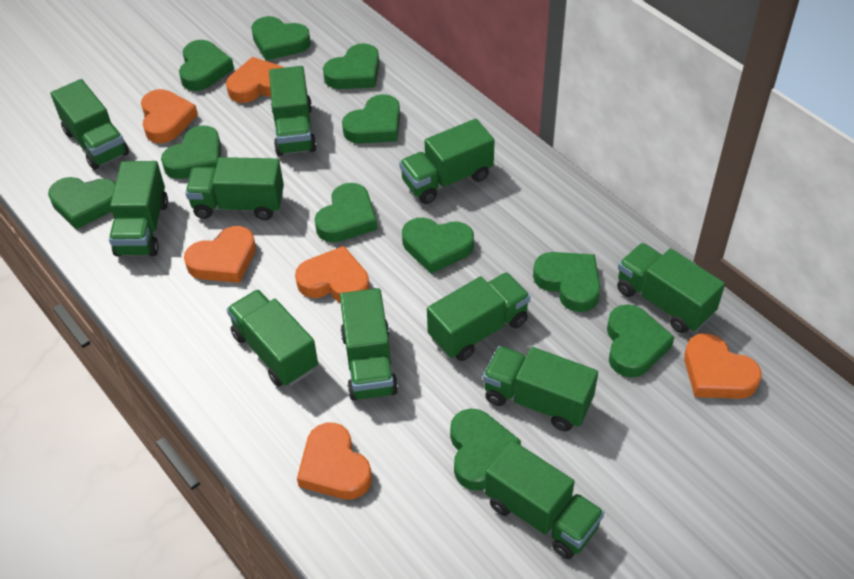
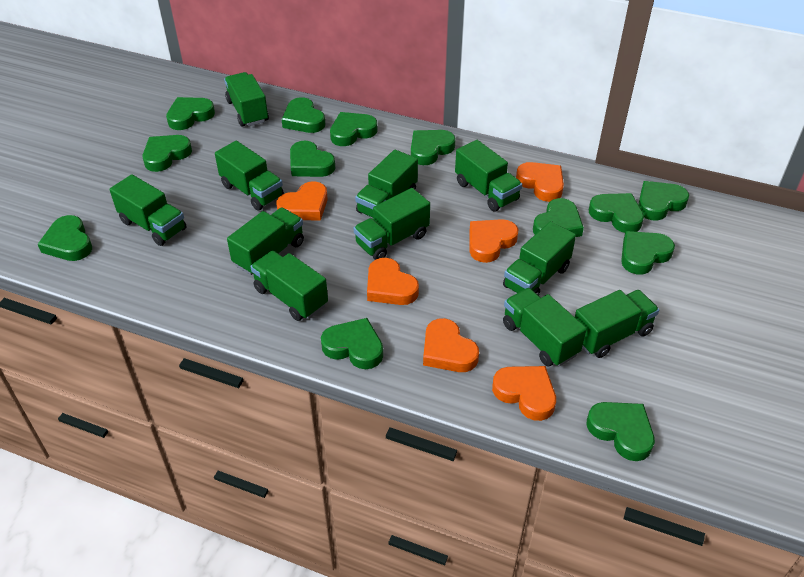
green heart: 11 -> 13

